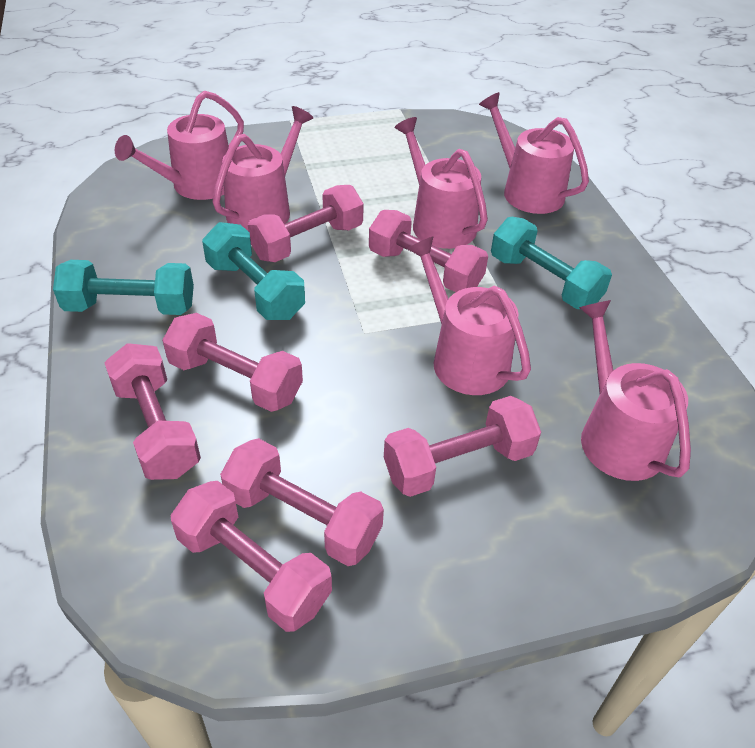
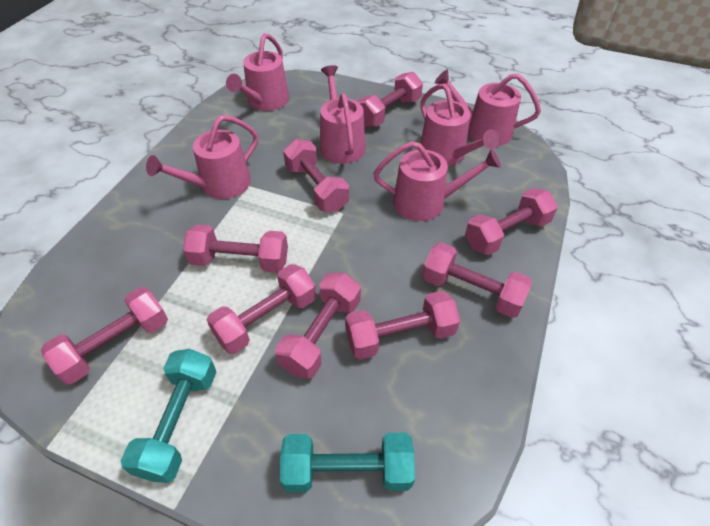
pink dumbbell: 7 -> 9
turquoise dumbbell: 3 -> 2

